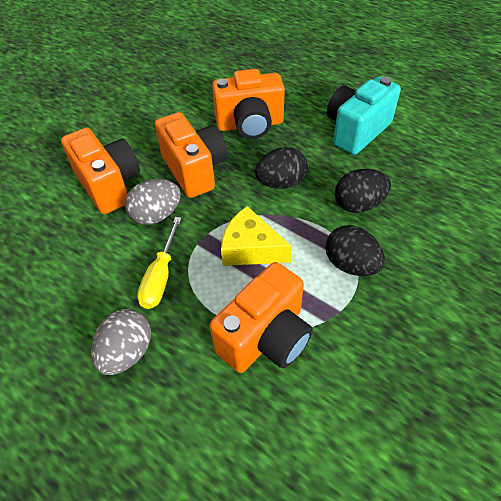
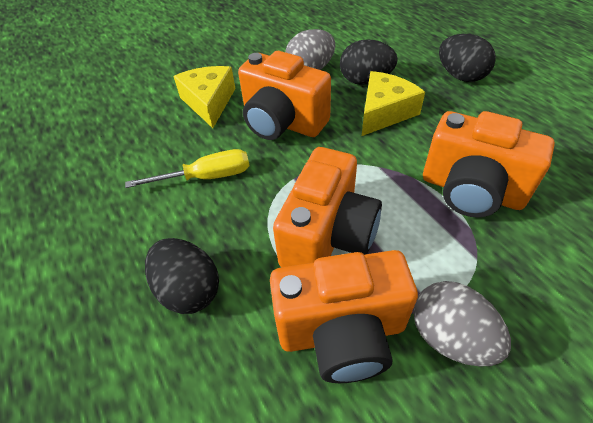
turquoise camera: 1 -> 0
yellow cheese: 1 -> 2

